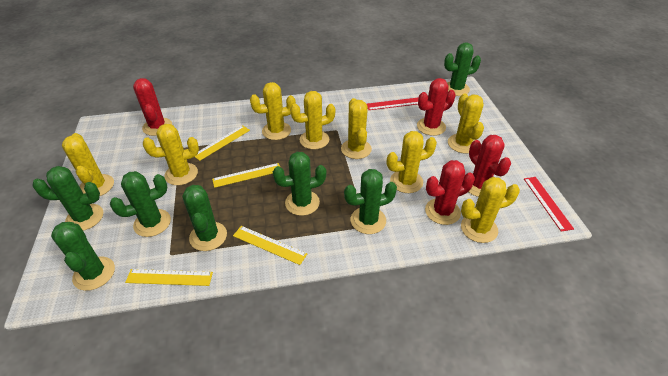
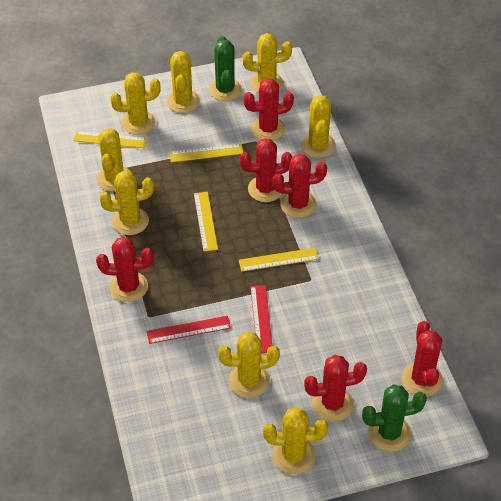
green cactus: 7 -> 2
red cactus: 4 -> 6

